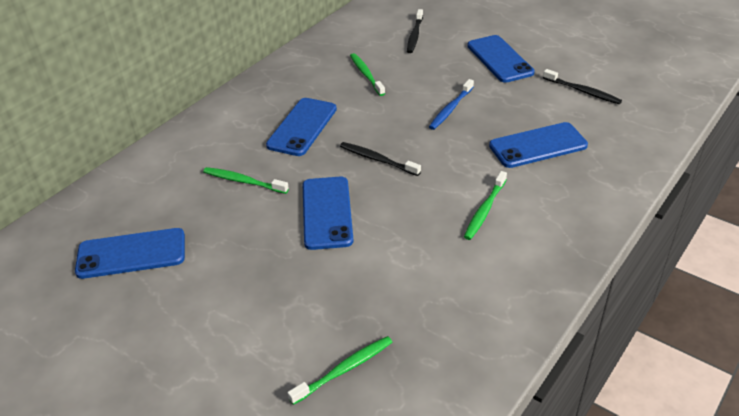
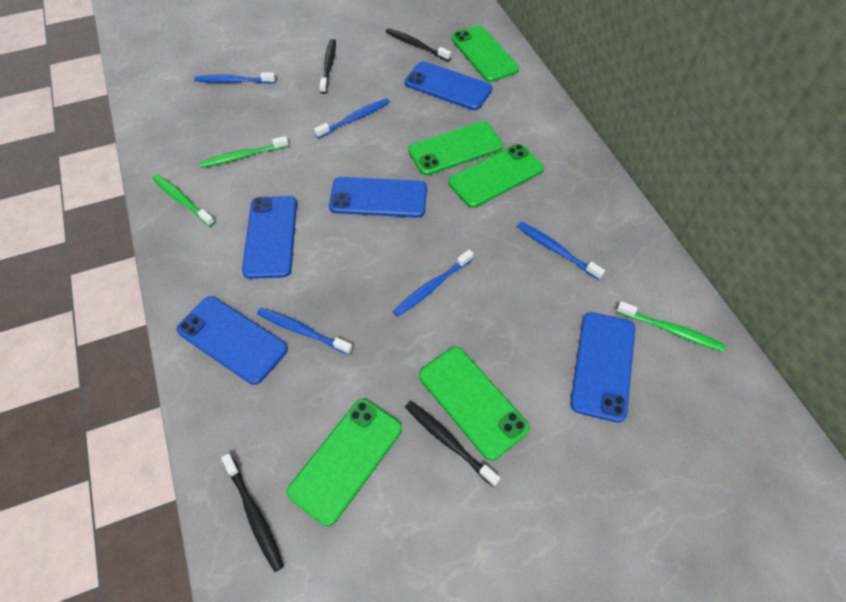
black toothbrush: 3 -> 4
blue toothbrush: 1 -> 5
green phone: 0 -> 5
green toothbrush: 4 -> 3

